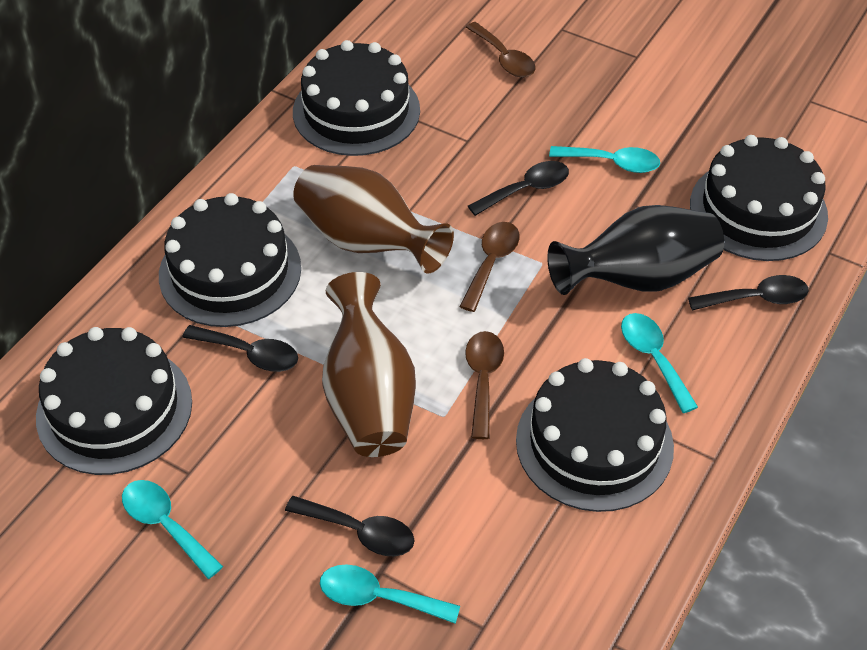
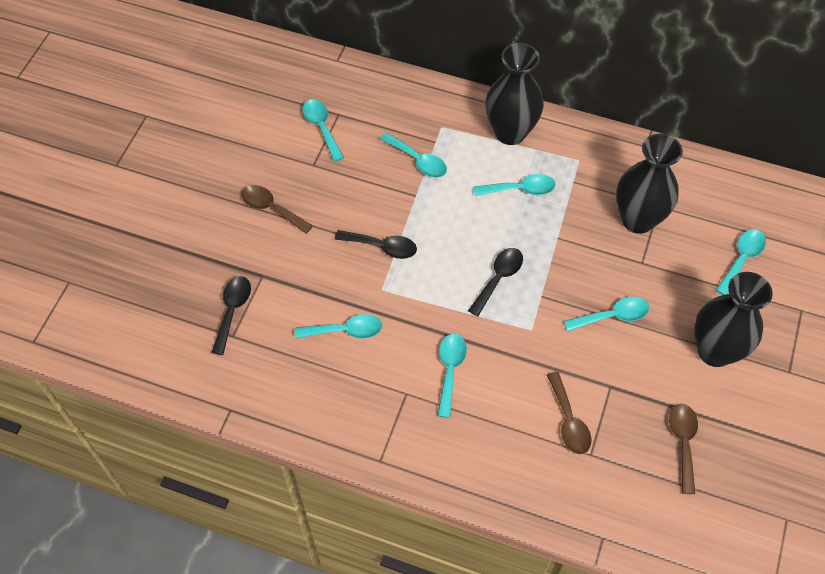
black cake: 5 -> 0
black spoon: 4 -> 3
black vase: 1 -> 3
brown vase: 2 -> 0
turquoise spoon: 4 -> 7

